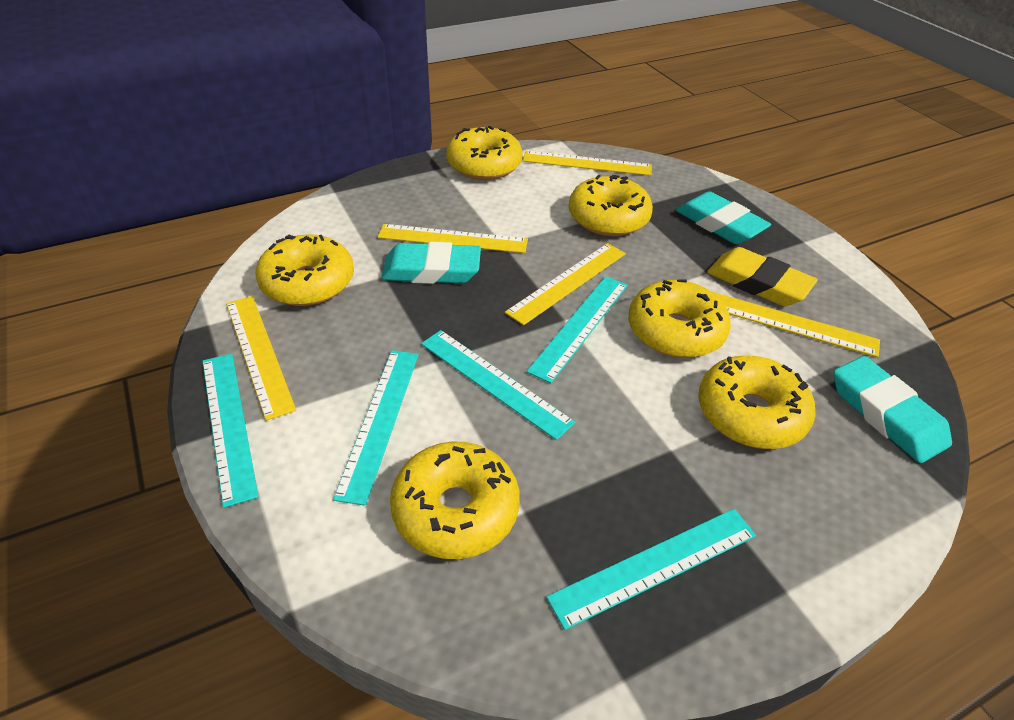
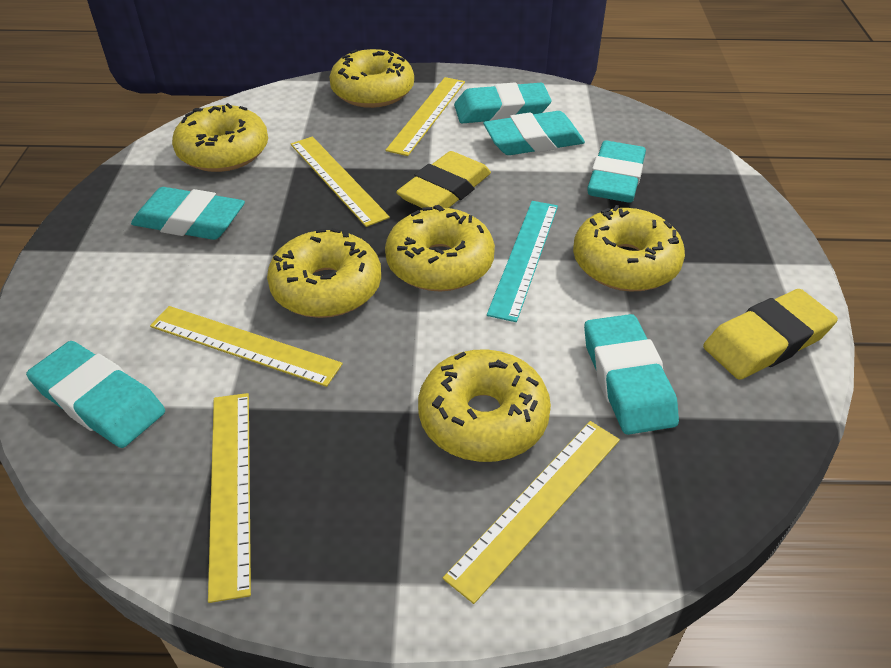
turquoise eraser: 3 -> 6
turquoise ruler: 5 -> 1
yellow eraser: 1 -> 2

